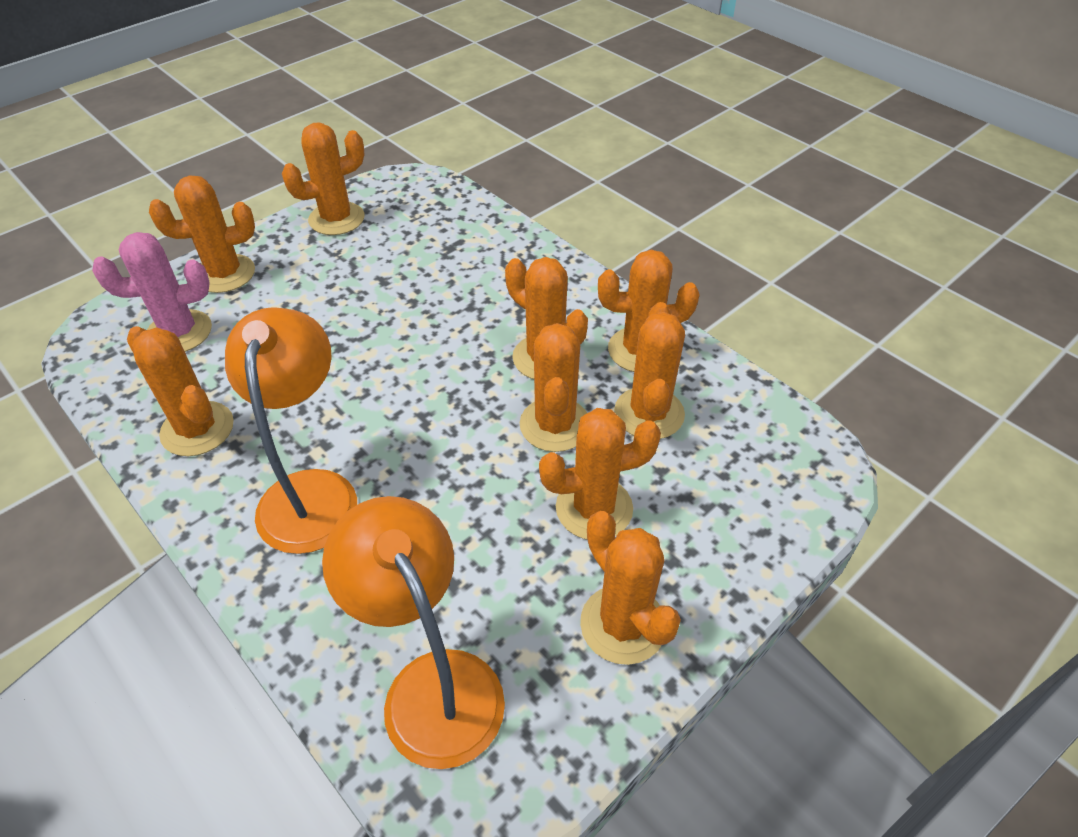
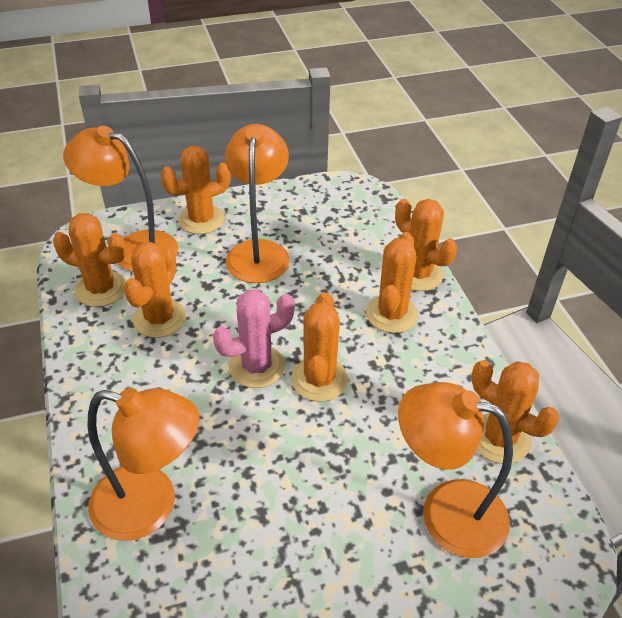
orange cactus: 9 -> 7
orange lamp: 2 -> 4

